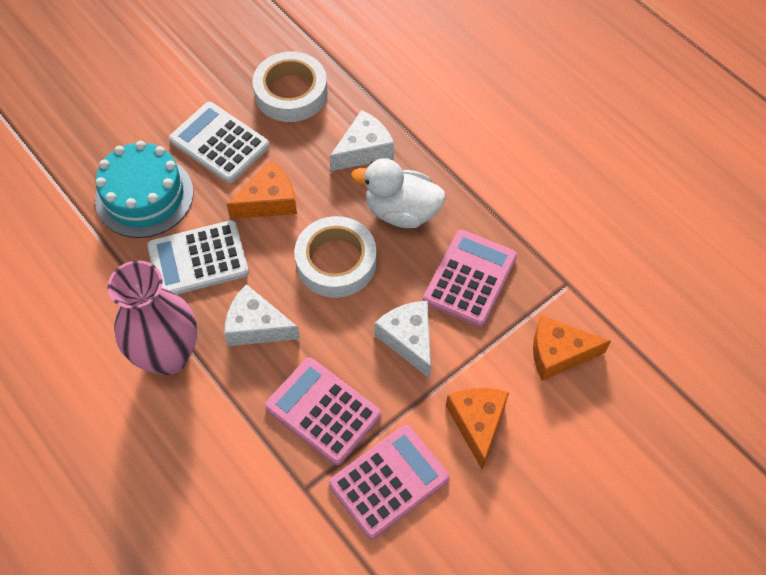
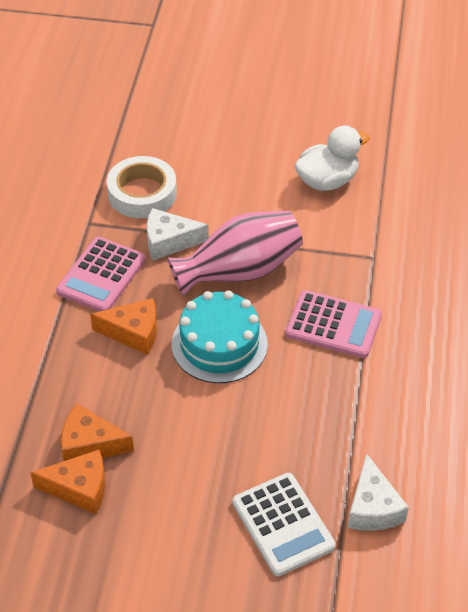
pink calculator: 3 -> 2
white calculator: 2 -> 1
white cheese: 3 -> 2
white tape: 2 -> 1

